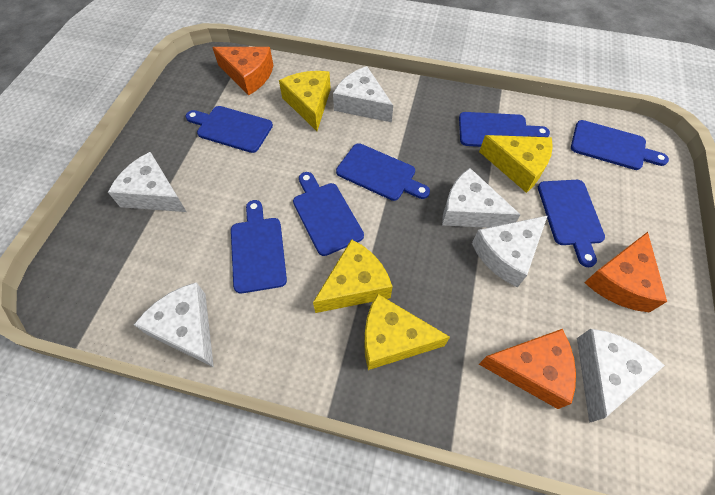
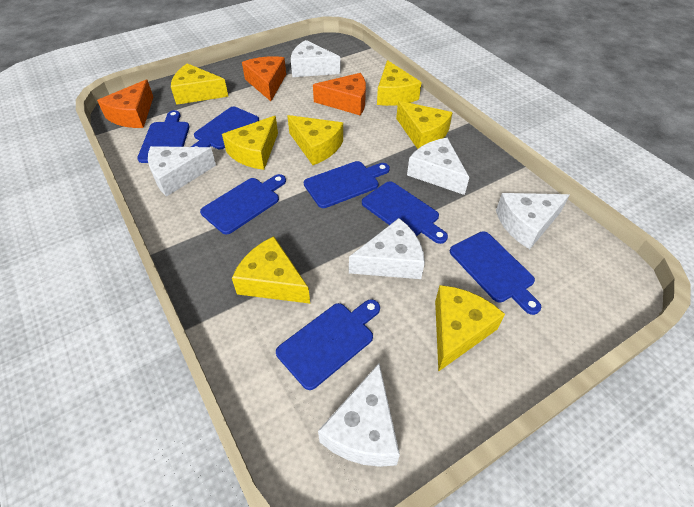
yellow cheese: 4 -> 7

